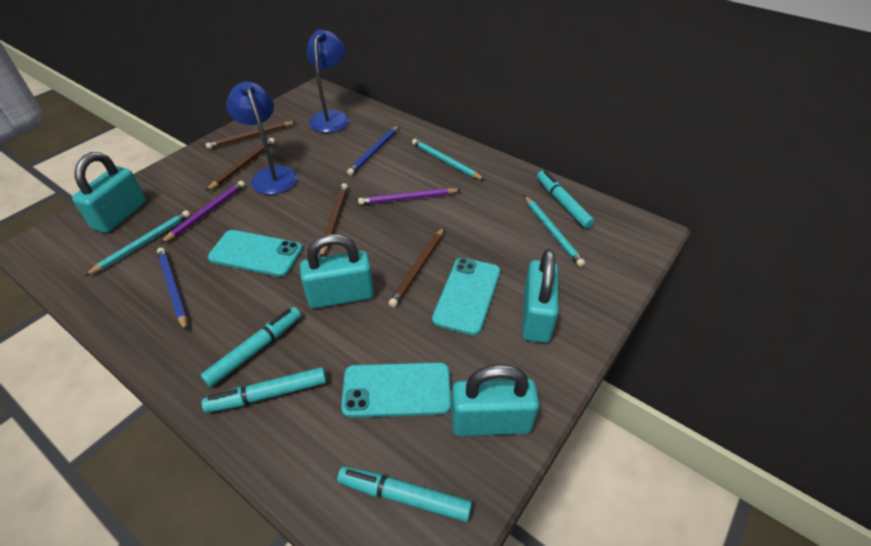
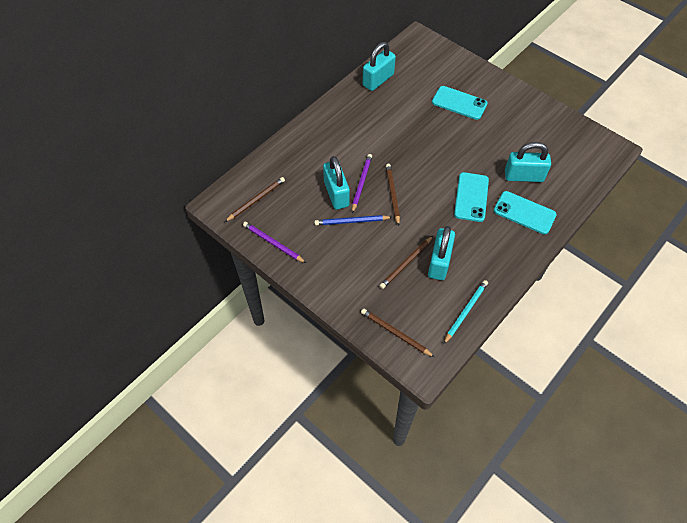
blue lamp: 2 -> 0
blue pencil: 2 -> 1
turquoise marker: 4 -> 0
turquoise pencil: 3 -> 1

